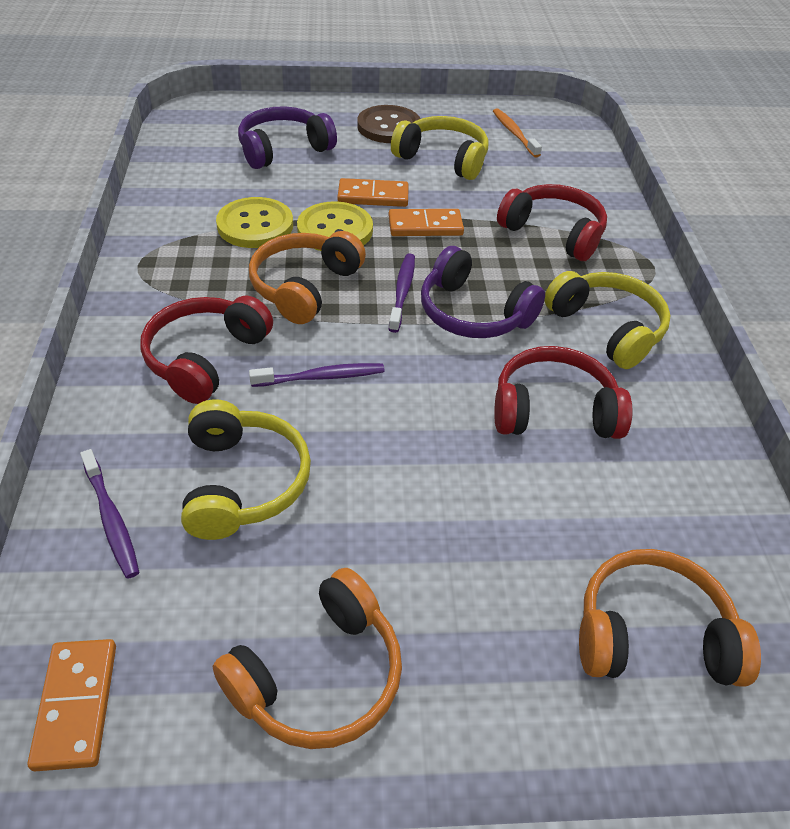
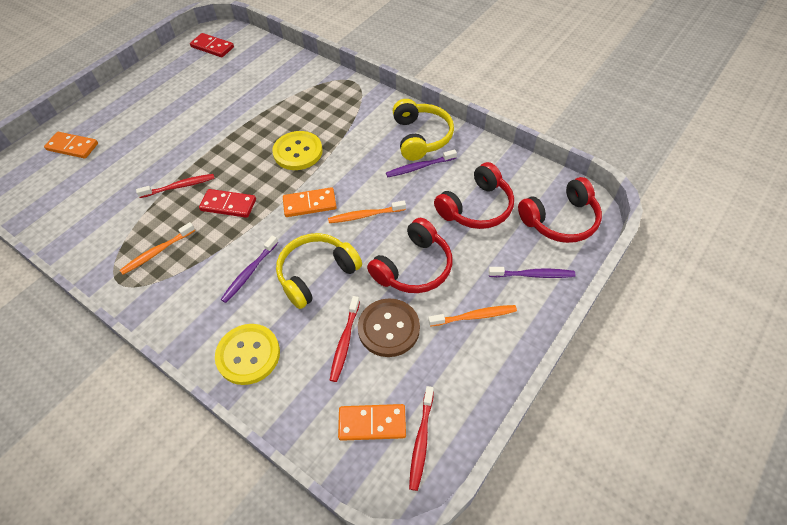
orange headphones: 3 -> 0
orange toothbrush: 1 -> 3
purple headphones: 2 -> 0
red domino: 0 -> 2
red toothbrush: 0 -> 3
yellow headphones: 3 -> 2

